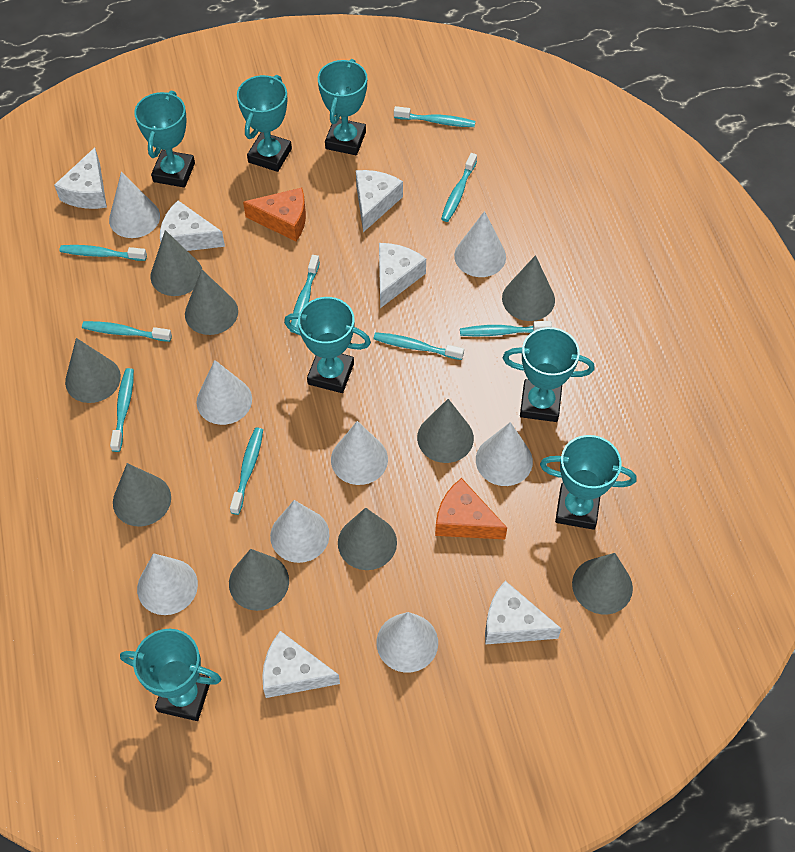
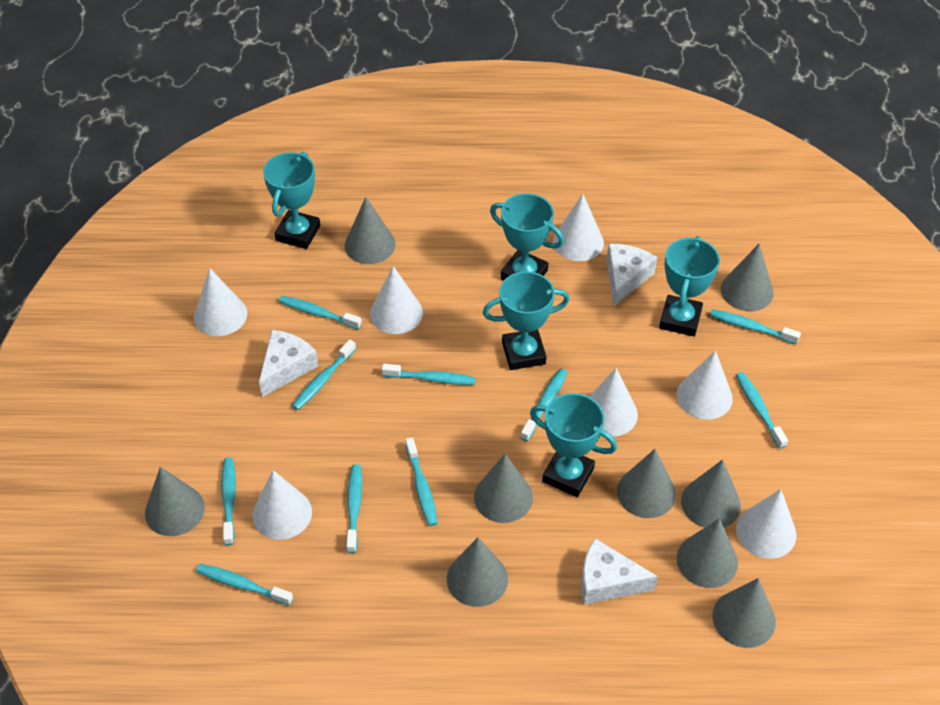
orange cheese: 2 -> 0
turquoise toothbrush: 9 -> 10
turquoise trophy: 7 -> 5
white cheese: 6 -> 3
white cone: 8 -> 7

